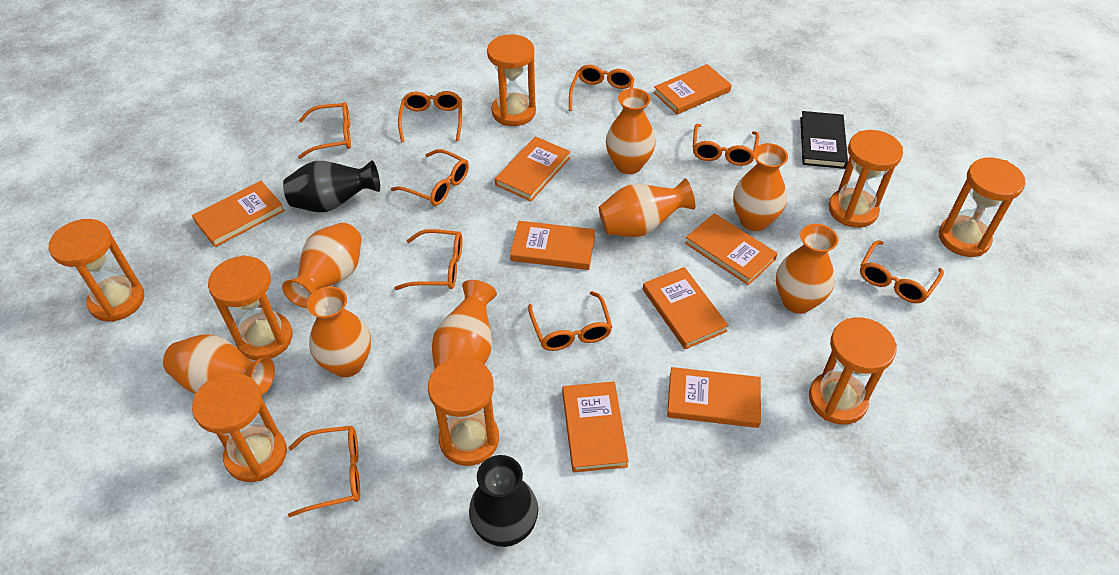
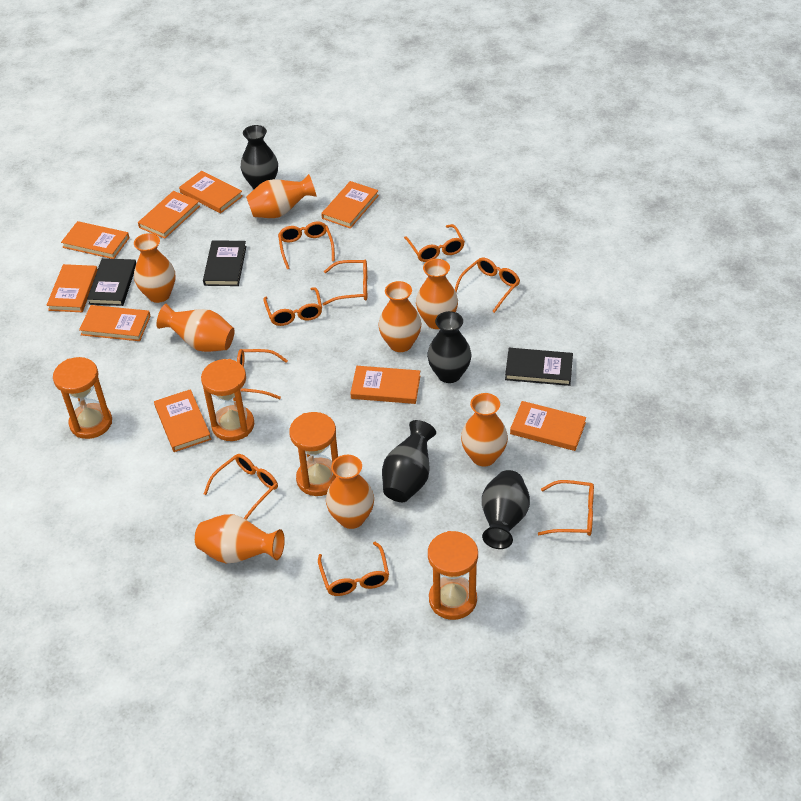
black book: 1 -> 3
black vase: 2 -> 4
orange book: 8 -> 9
orange hourglass: 8 -> 4

